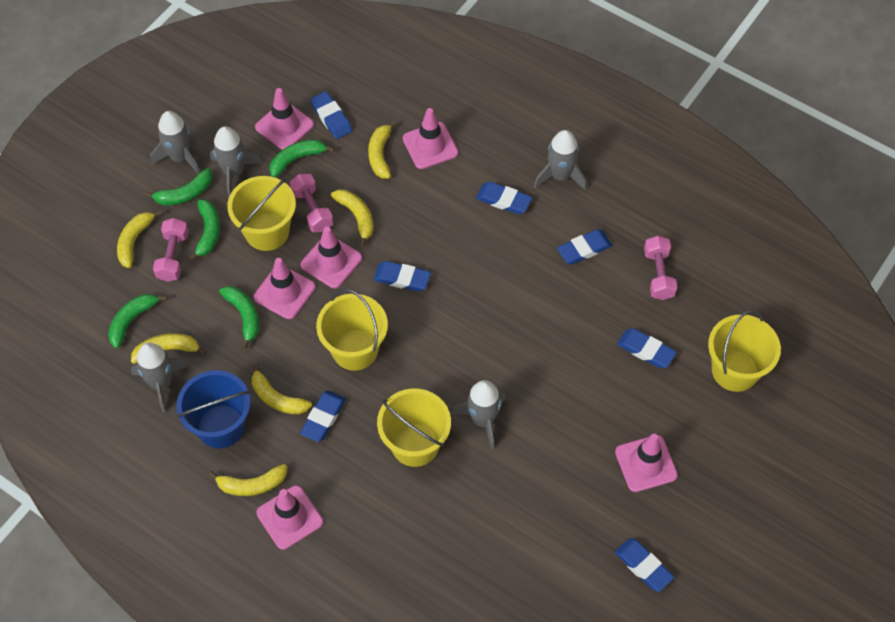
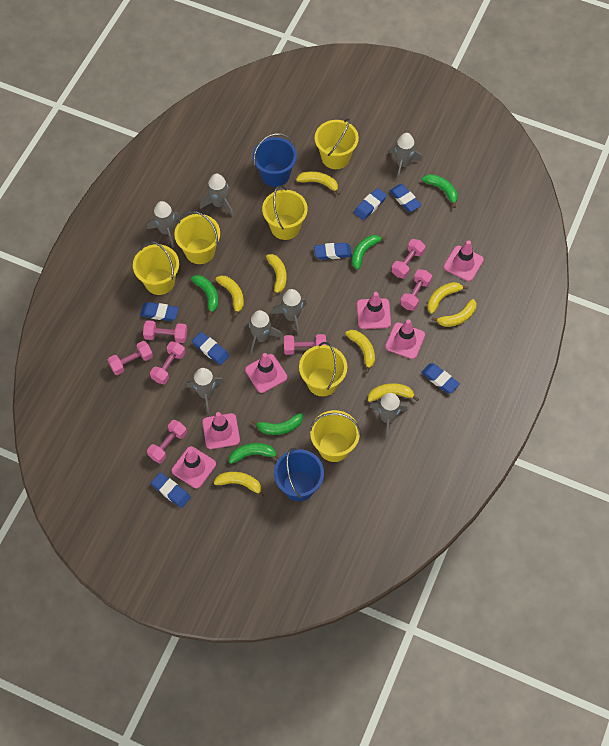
blue bucket: 1 -> 2
grey rocket: 5 -> 7
pink dumbbell: 3 -> 7
yellow banana: 6 -> 8
yellow bucket: 4 -> 6

